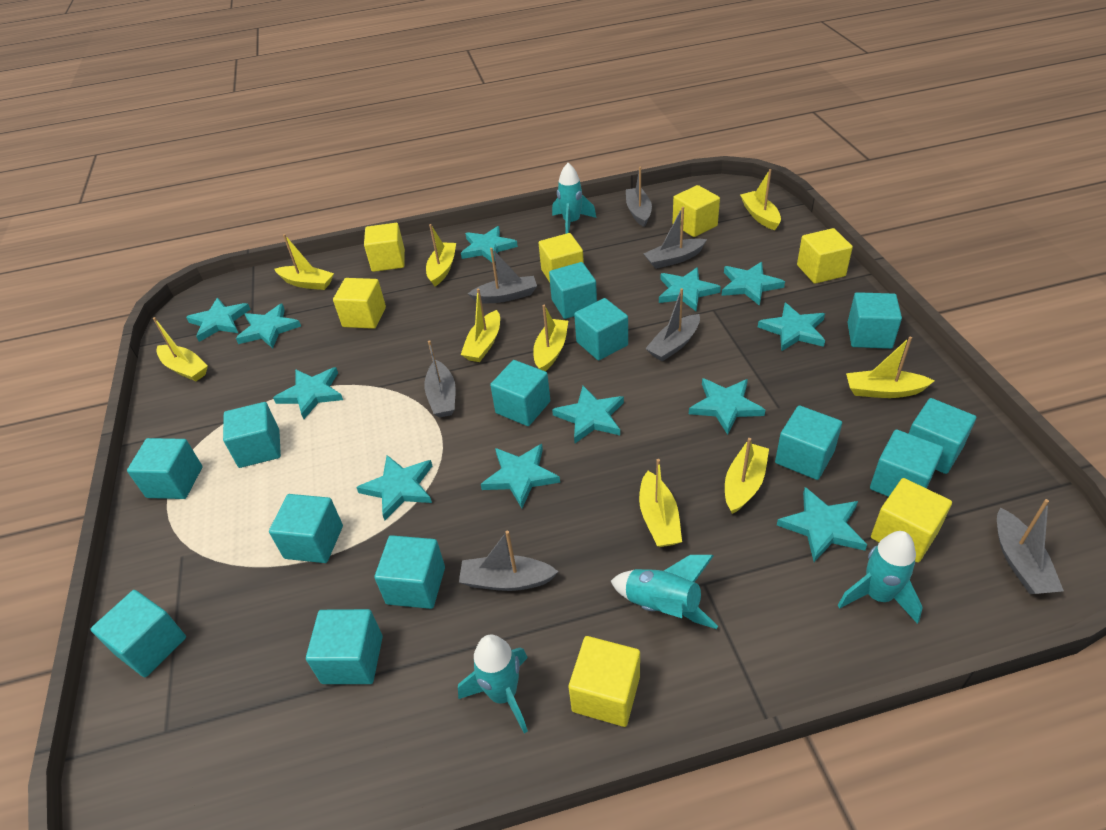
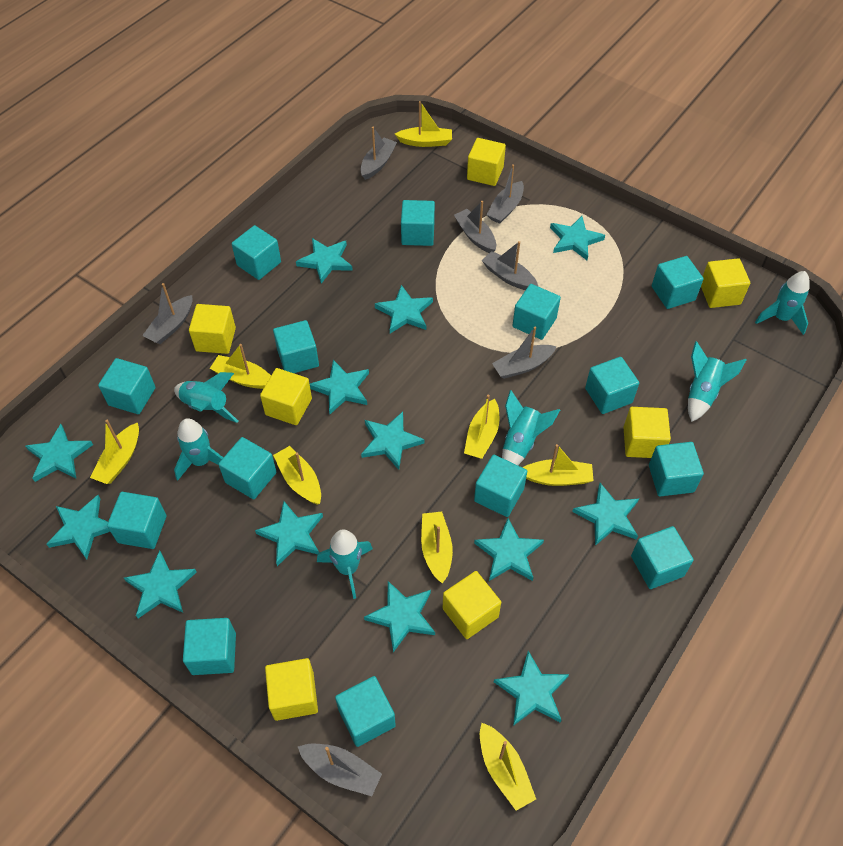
turquoise cube: 13 -> 14
turquoise rocket: 4 -> 6
turquoise star: 12 -> 13
yellow boat: 9 -> 8

